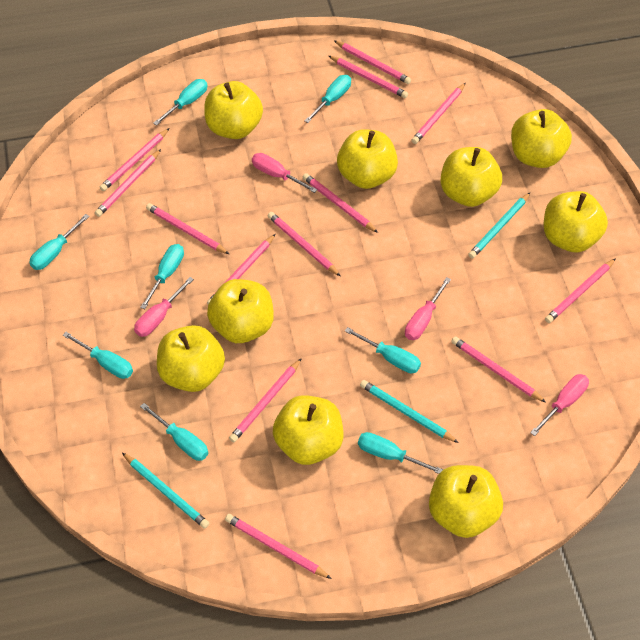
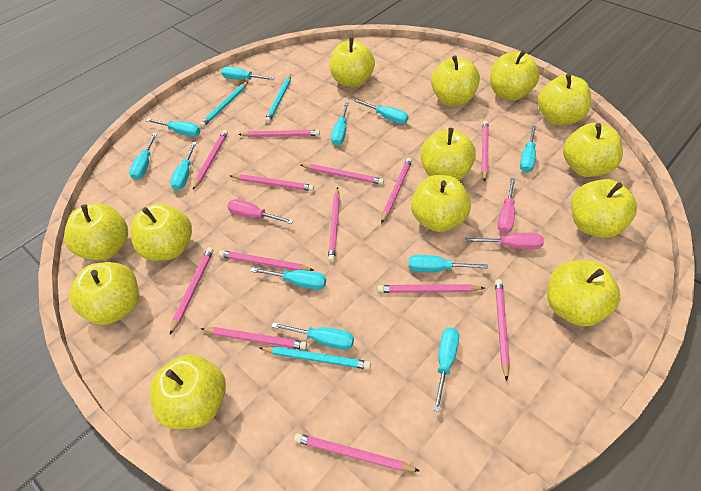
pink screwdriver: 4 -> 3
turquoise screwdriver: 8 -> 11
yellow apple: 9 -> 13

